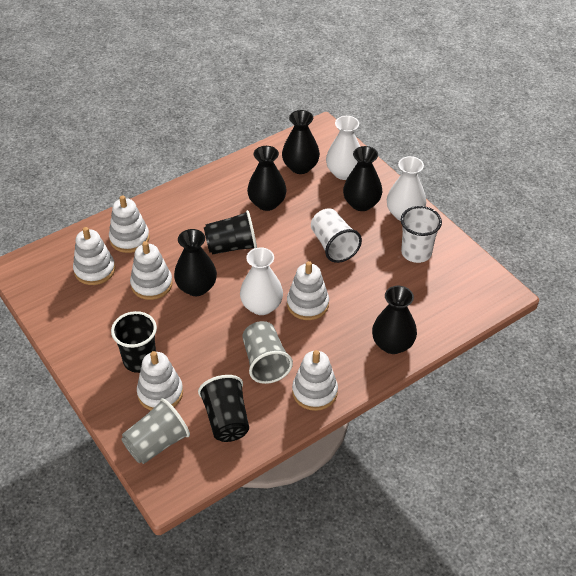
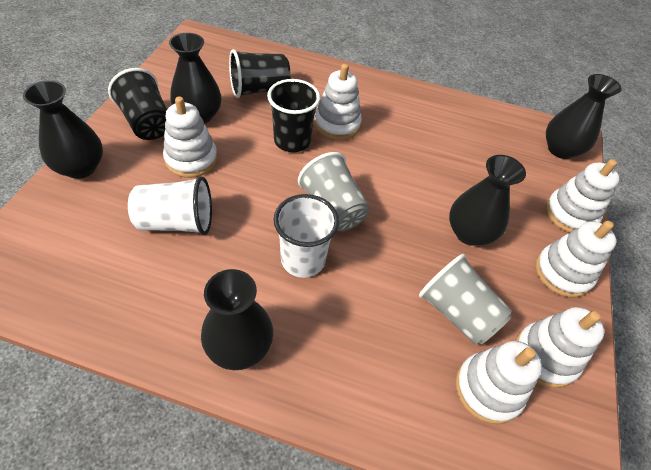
white vase: 3 -> 0

